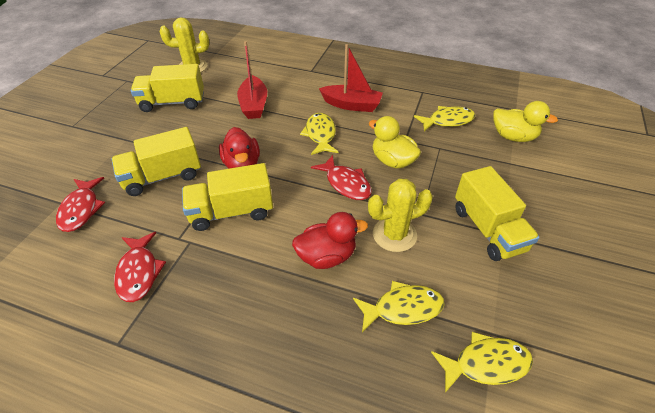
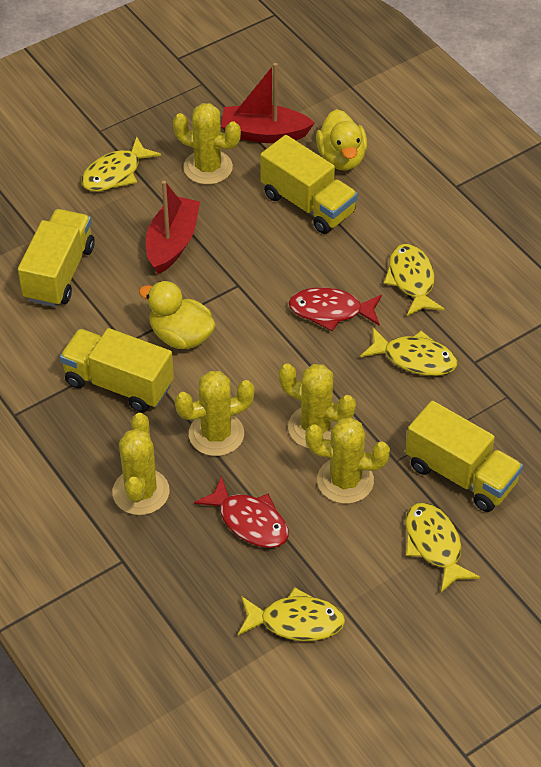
red duck: 2 -> 0
red fish: 3 -> 2
yellow cactus: 2 -> 5
yellow fish: 4 -> 5

